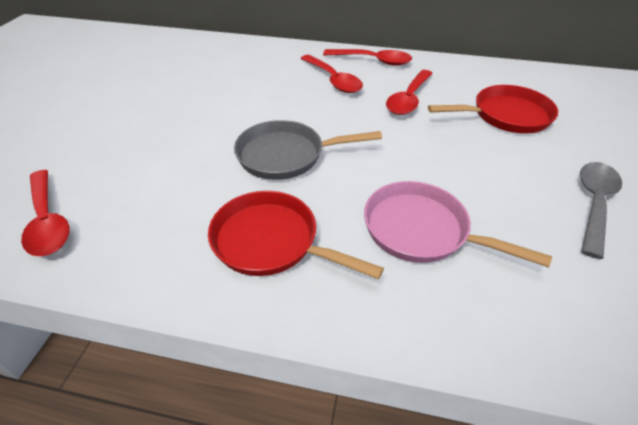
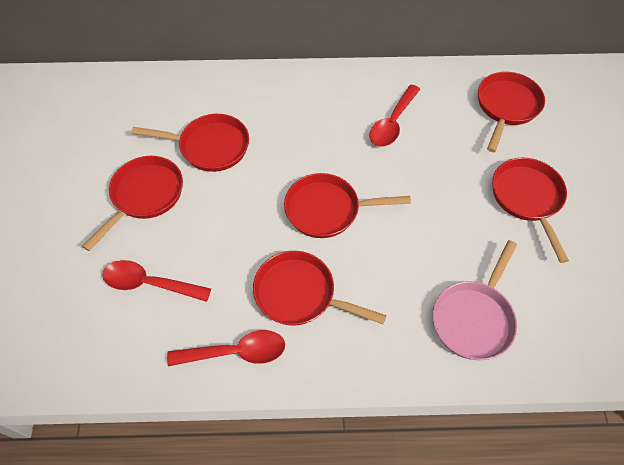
grey pan: 1 -> 0
grey spoon: 1 -> 0
red pan: 2 -> 6
red spoon: 4 -> 3

